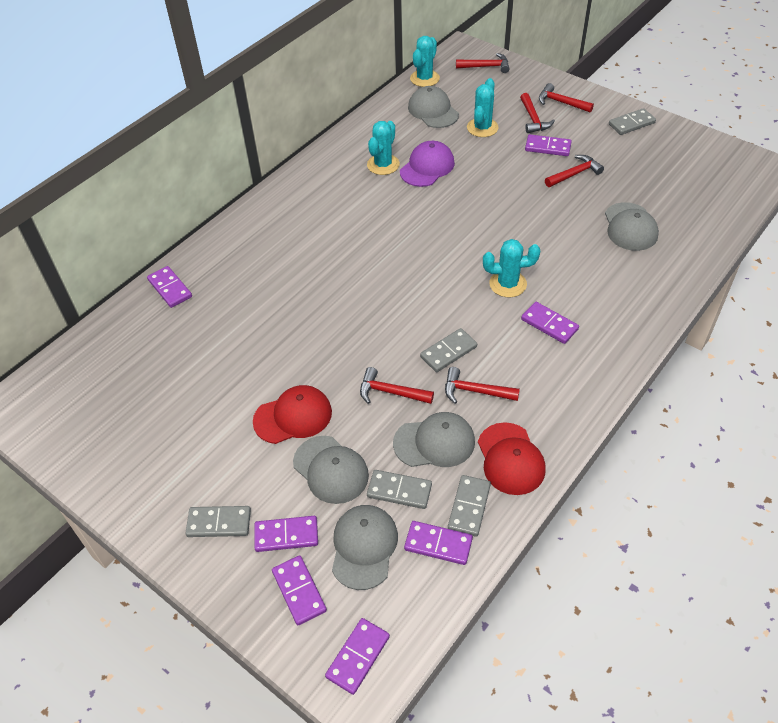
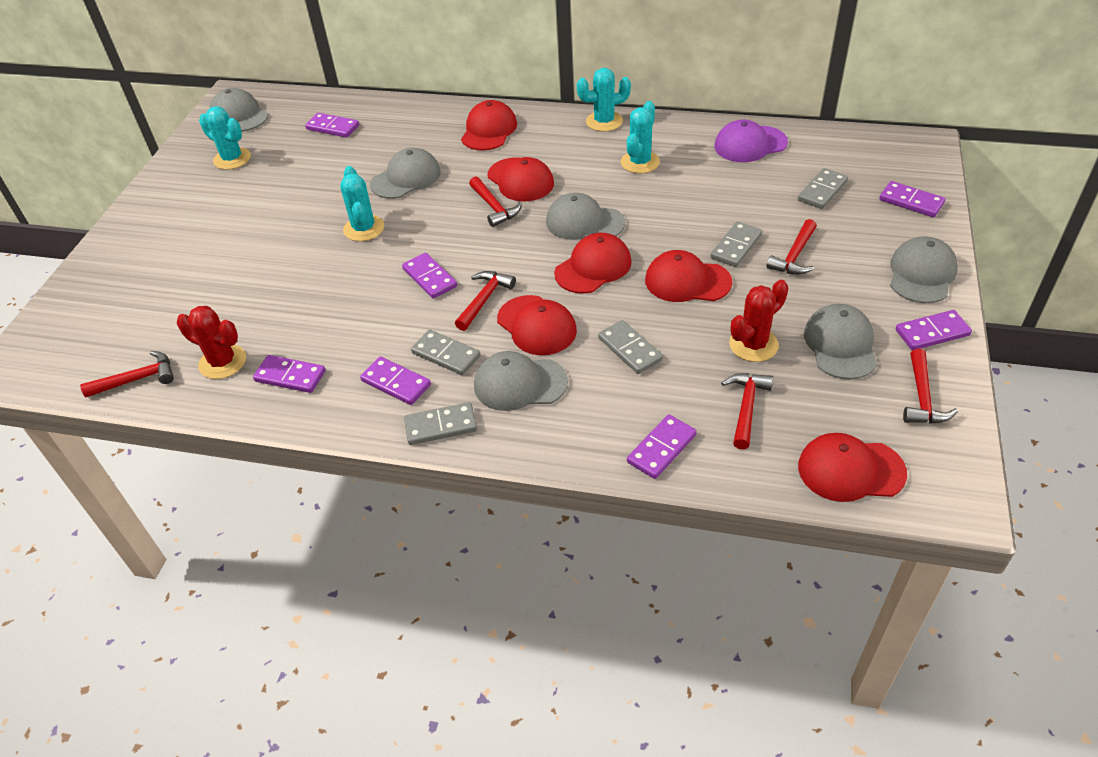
grey cap: 5 -> 6
red cactus: 0 -> 2
red cap: 2 -> 6

